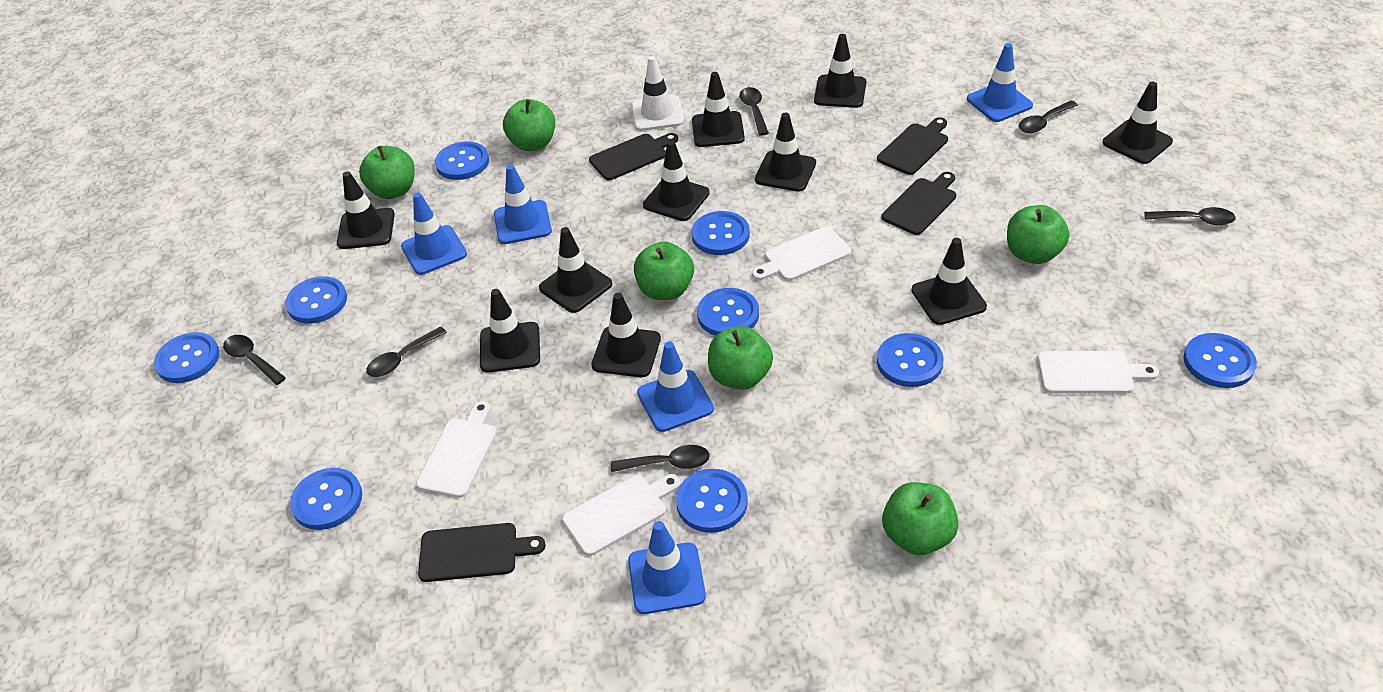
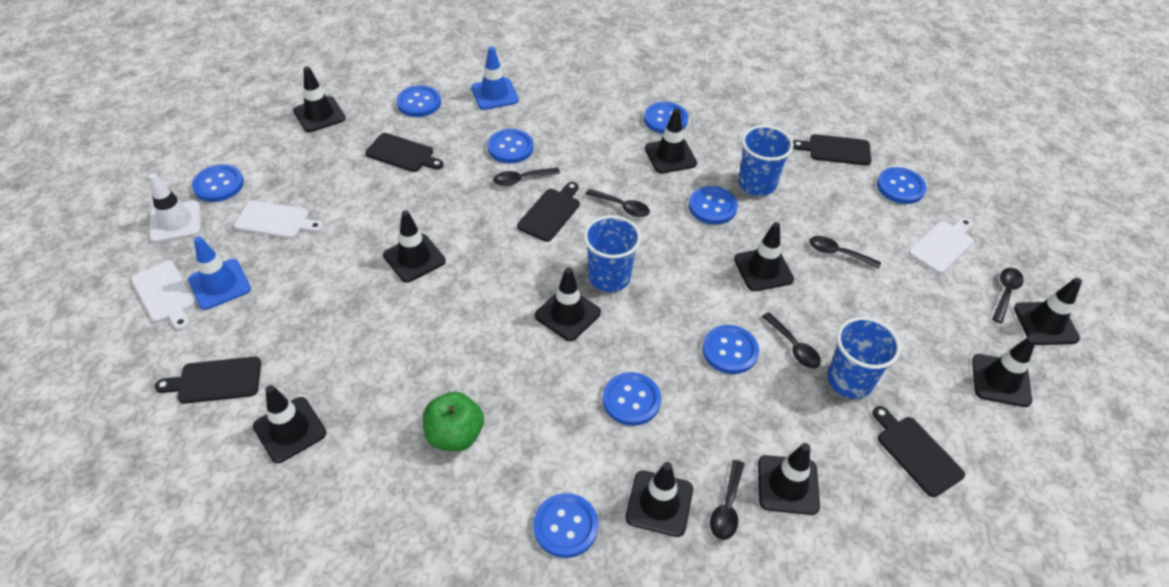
black cutting board: 4 -> 5
blue cup: 0 -> 3
blue traffic cone: 5 -> 2
green apple: 6 -> 1
white cutting board: 4 -> 3

